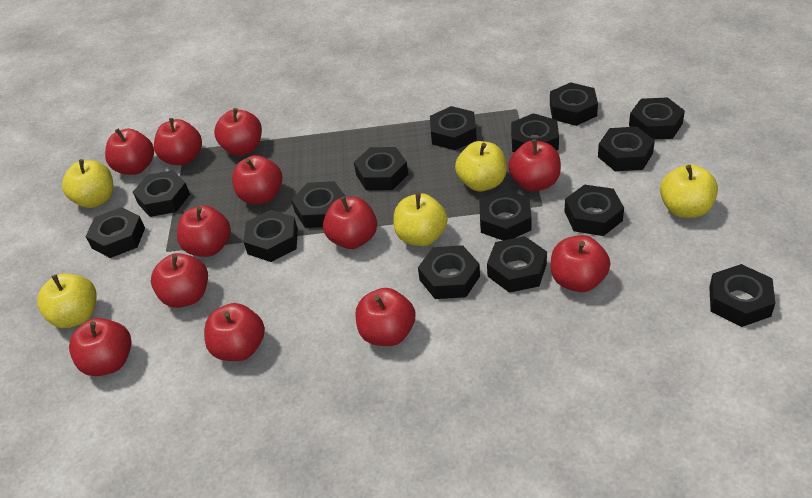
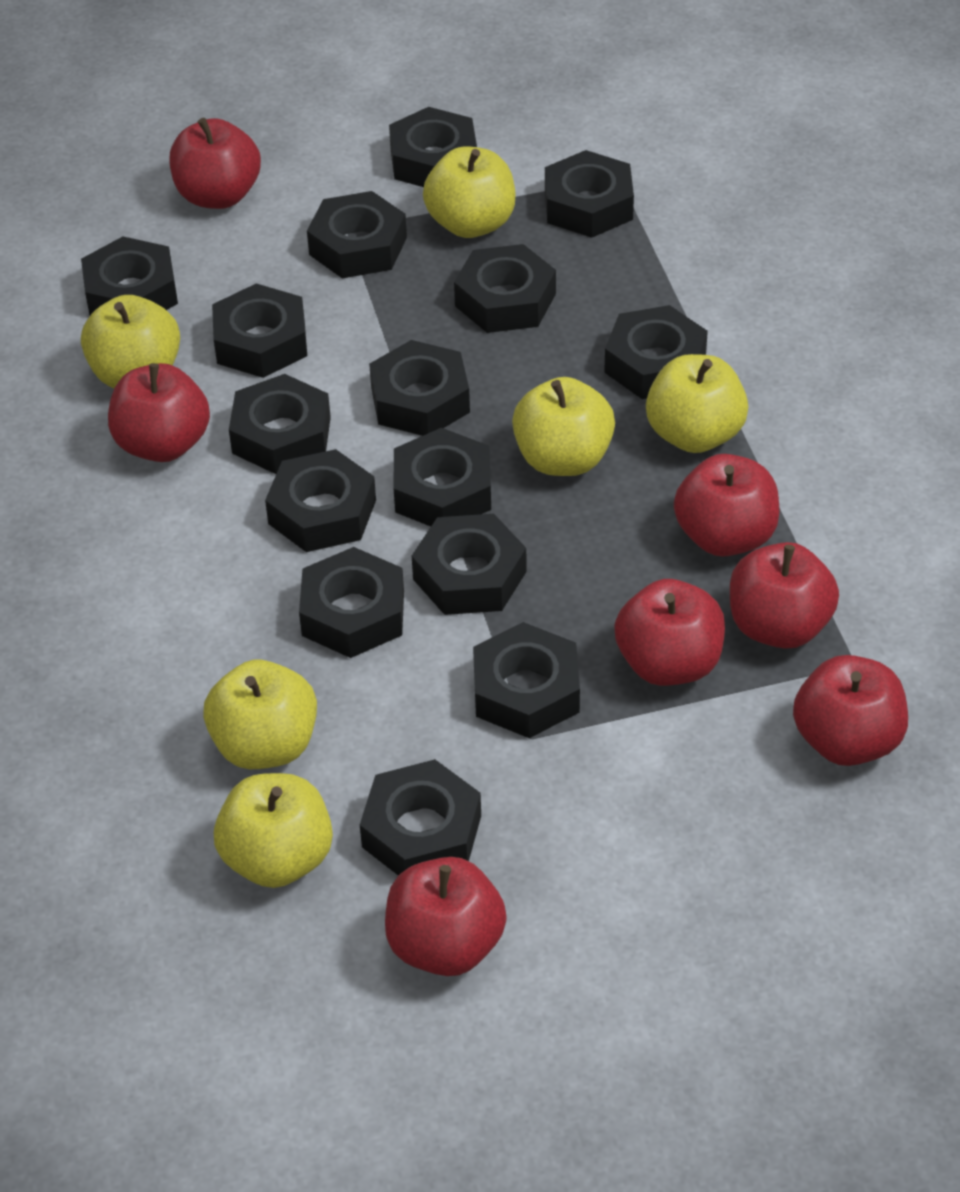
red apple: 12 -> 7
yellow apple: 5 -> 6

